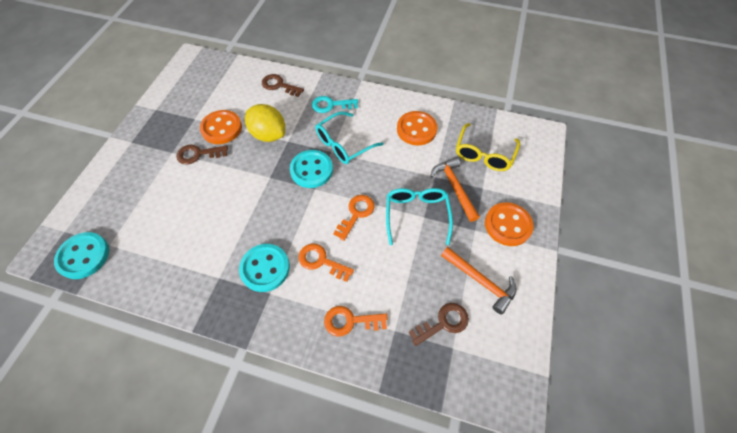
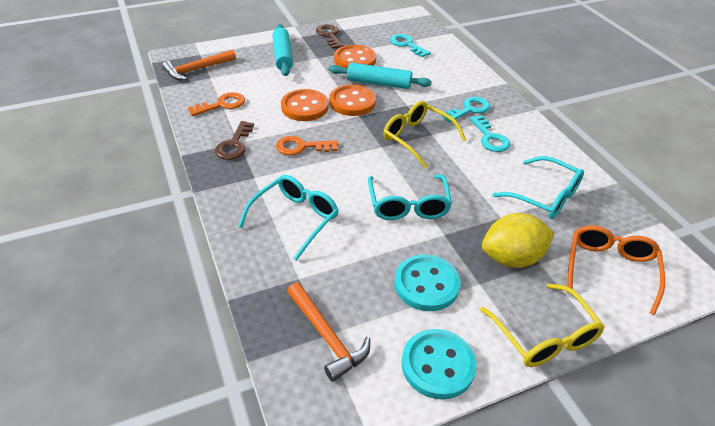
brown key: 3 -> 2
orange glasses: 0 -> 1
orange key: 3 -> 2
turquoise button: 3 -> 2
turquoise glasses: 2 -> 3
turquoise key: 1 -> 3
turquoise rolling pin: 0 -> 2
yellow glasses: 1 -> 2

